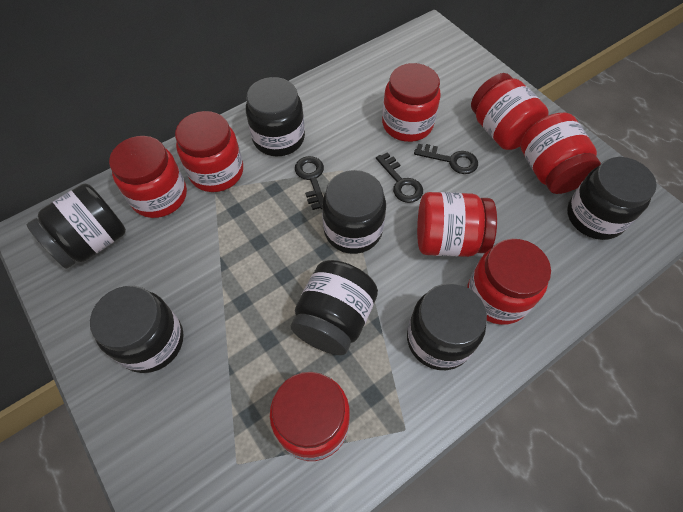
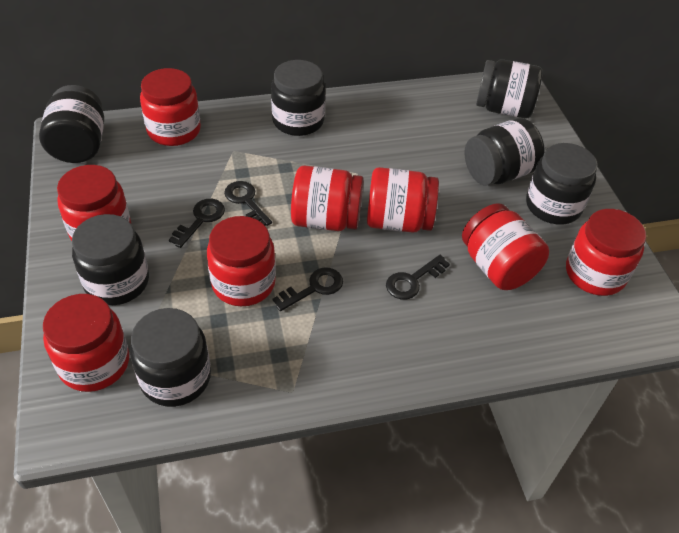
black key: 3 -> 4

